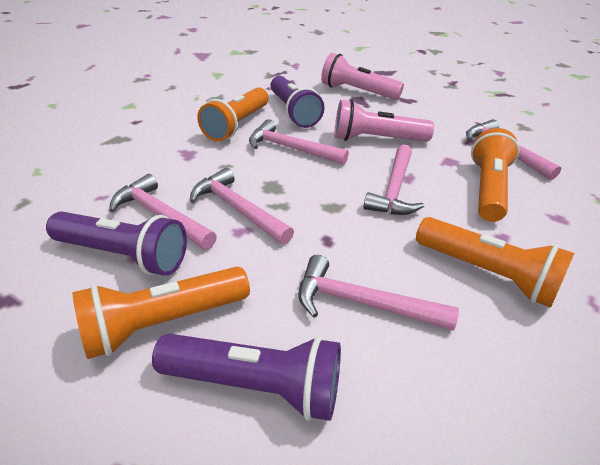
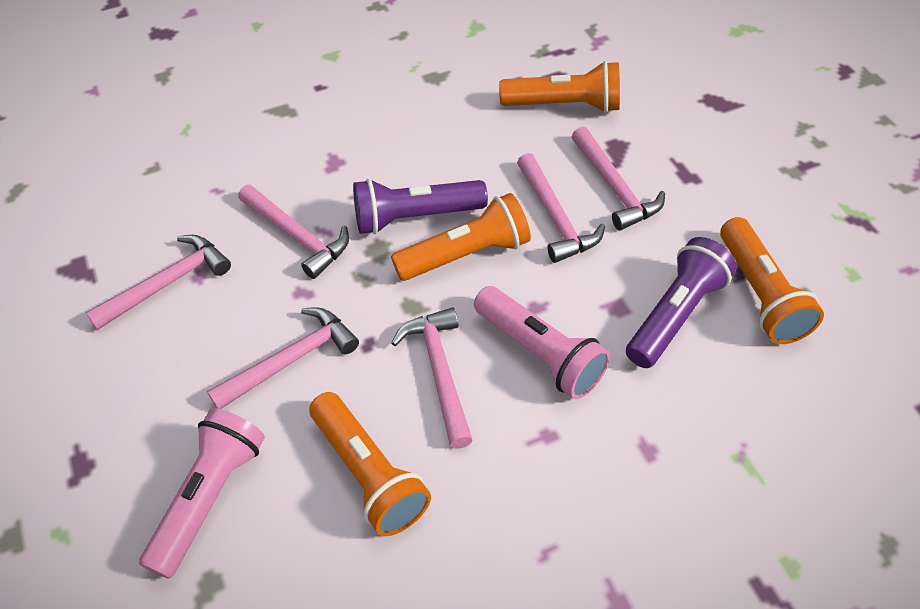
purple flashlight: 3 -> 2

